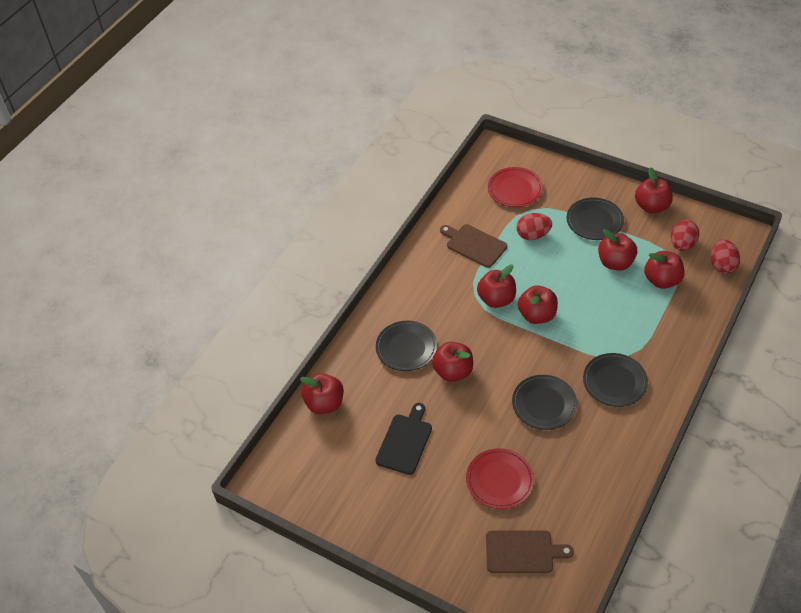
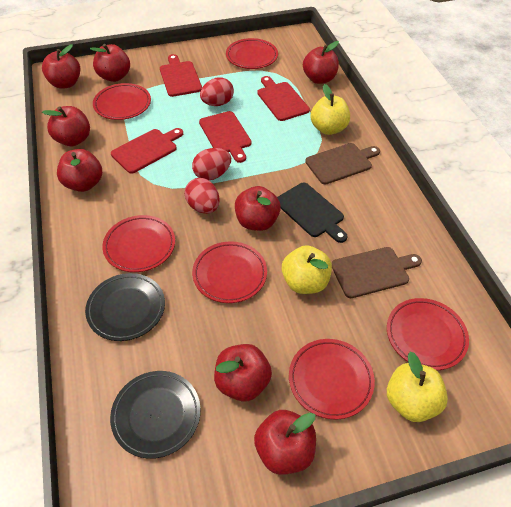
black plate: 4 -> 2
red apple: 7 -> 8
red cutting board: 0 -> 4
red plate: 2 -> 6
yellow apple: 0 -> 3

